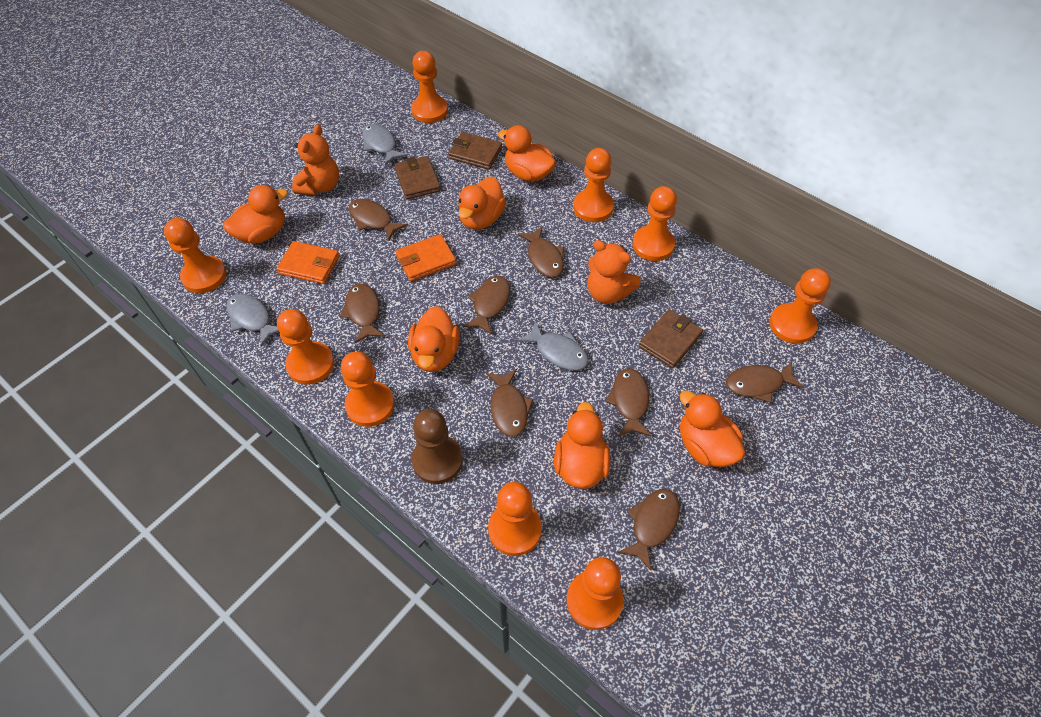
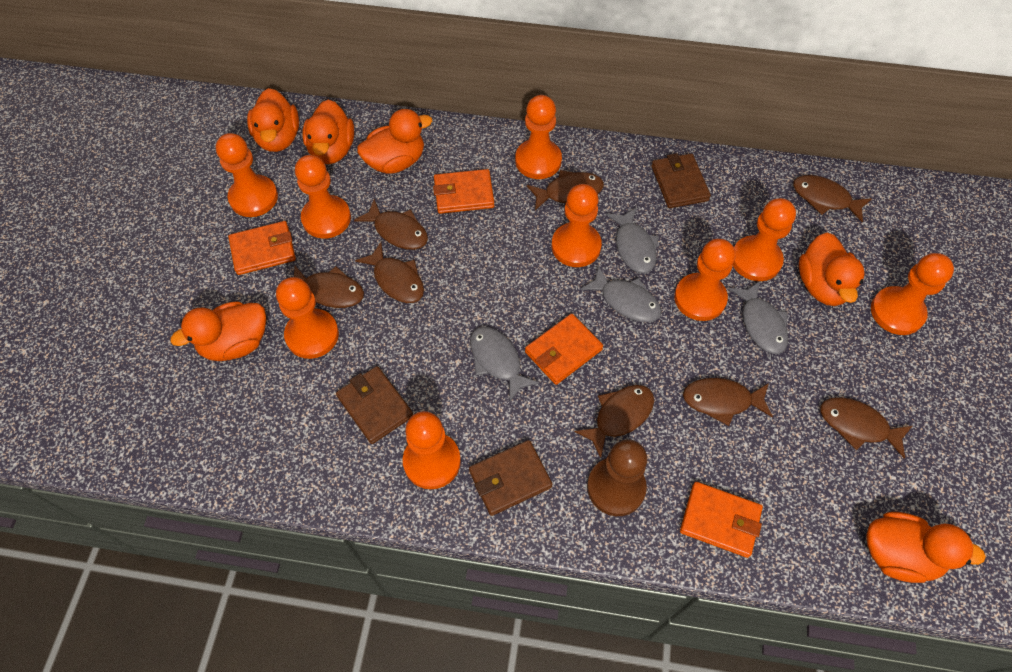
grey fish: 3 -> 4
orange teddy bear: 2 -> 0
orange wallet: 2 -> 4

